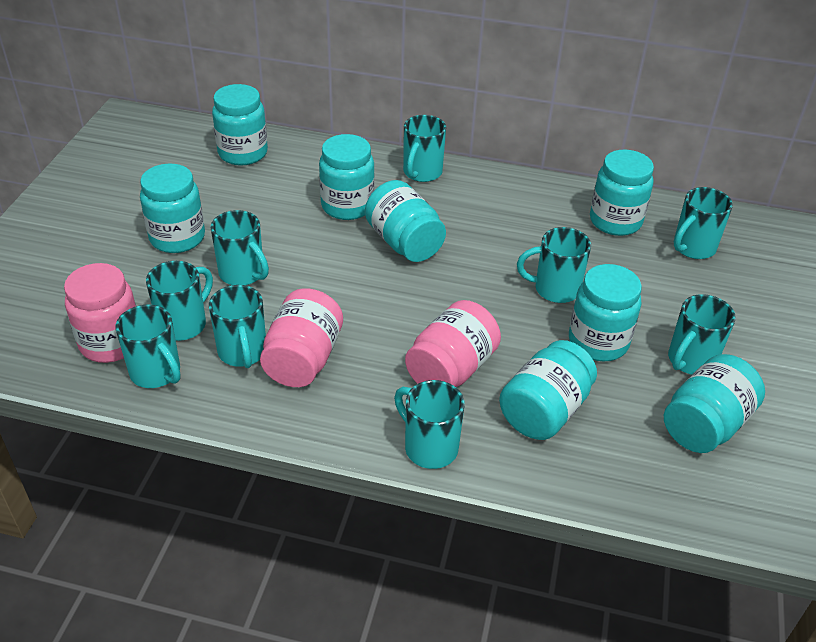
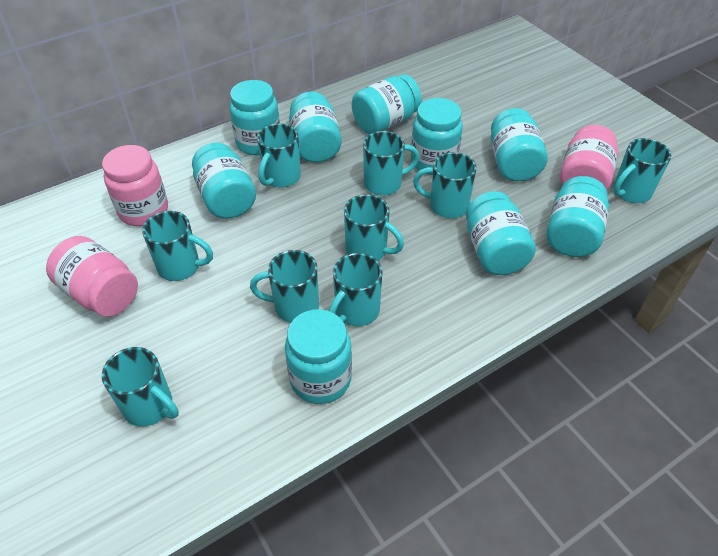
turquoise jar: 8 -> 9

